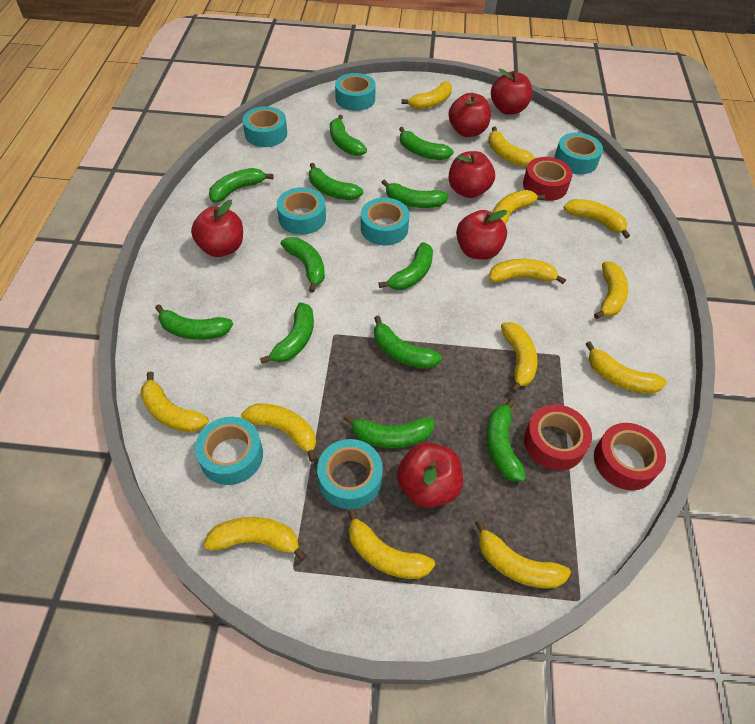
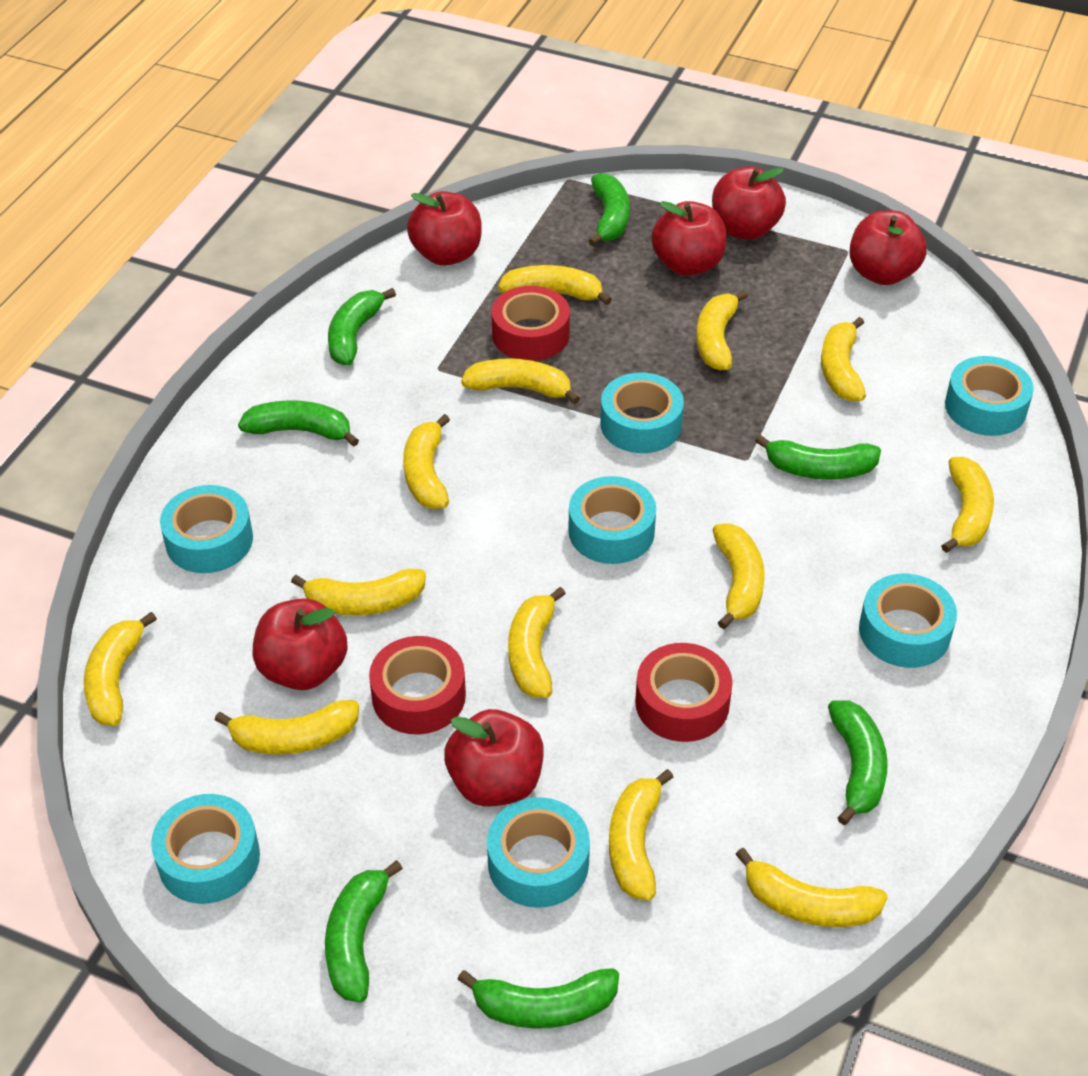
green banana: 12 -> 7

